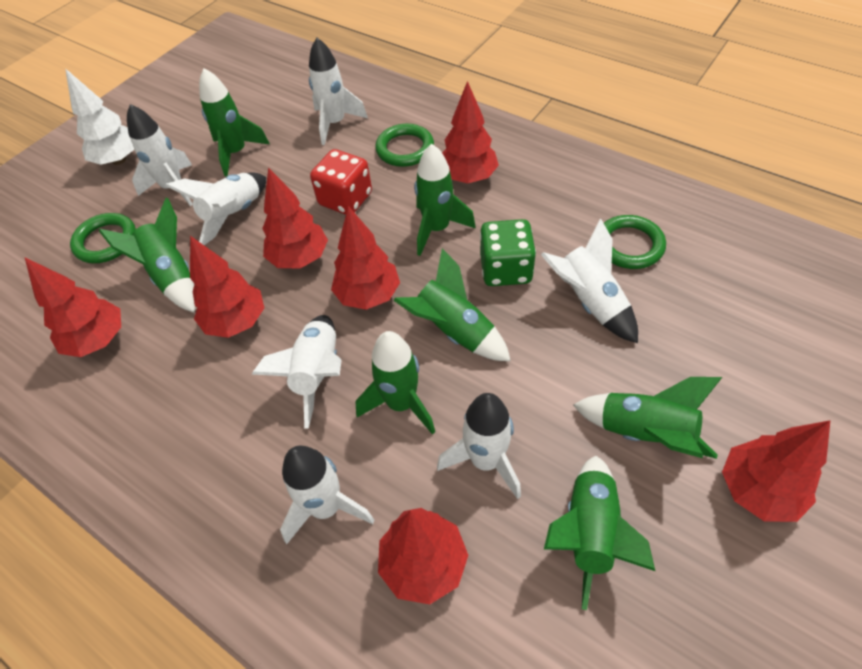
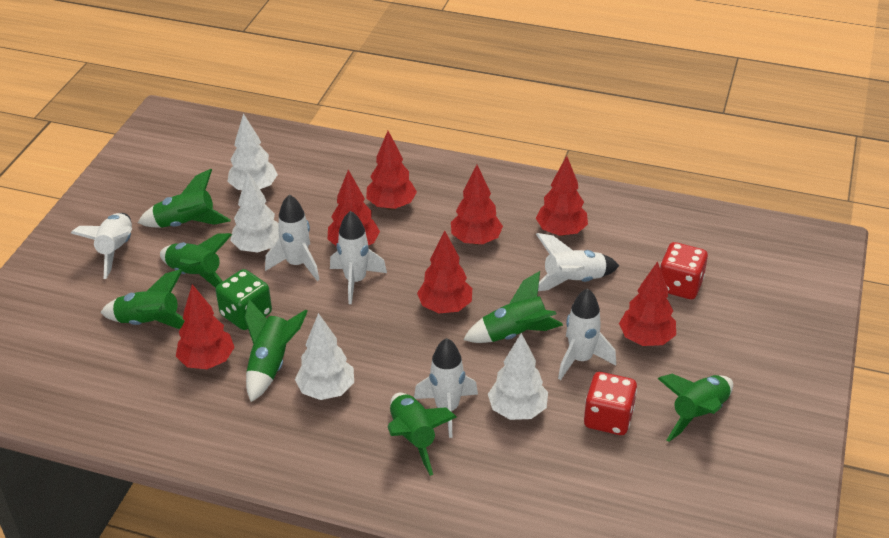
green ring: 3 -> 0
red dice: 1 -> 2
white rocket: 7 -> 6
white tree: 1 -> 4

